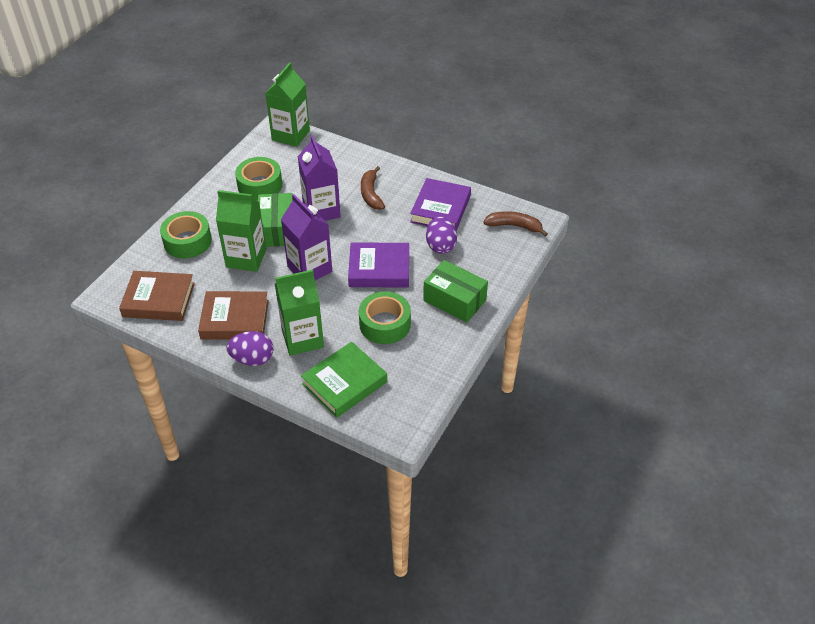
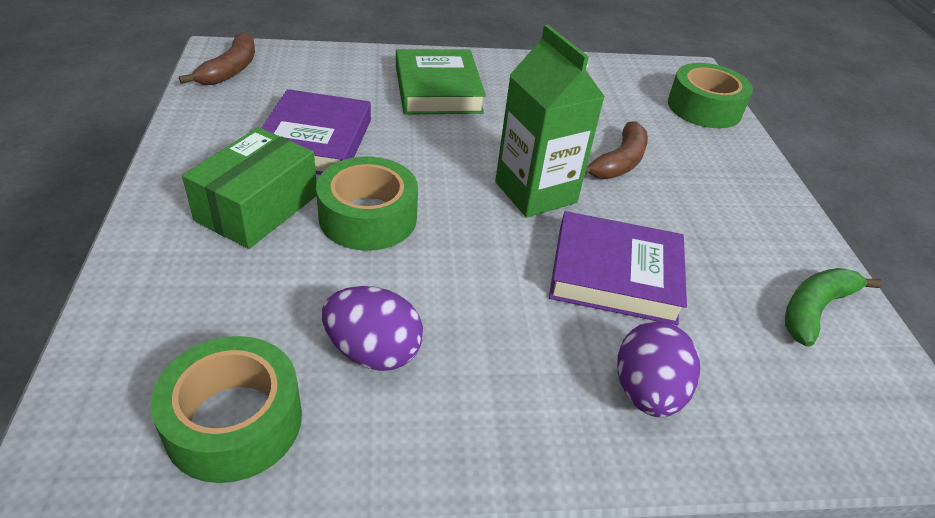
brown book: 2 -> 0
green banana: 0 -> 1
green box: 2 -> 1
green carton: 3 -> 1
purple carton: 2 -> 0

